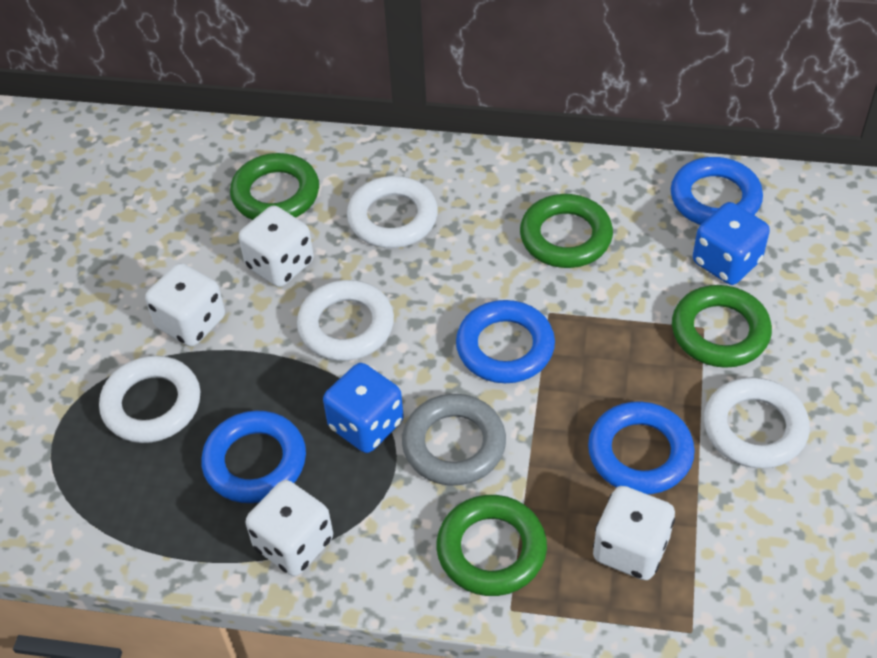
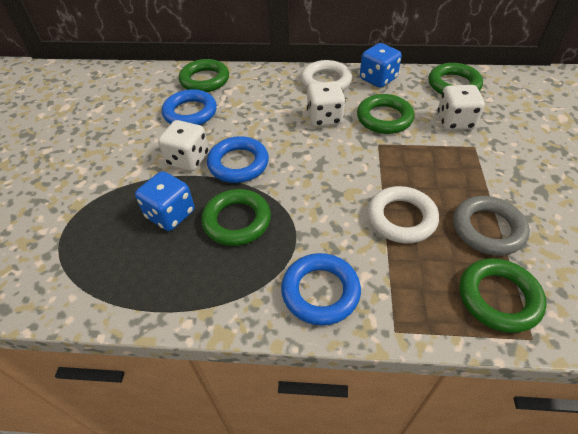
blue ring: 4 -> 3
green ring: 4 -> 5
white dice: 4 -> 3
white ring: 4 -> 2

